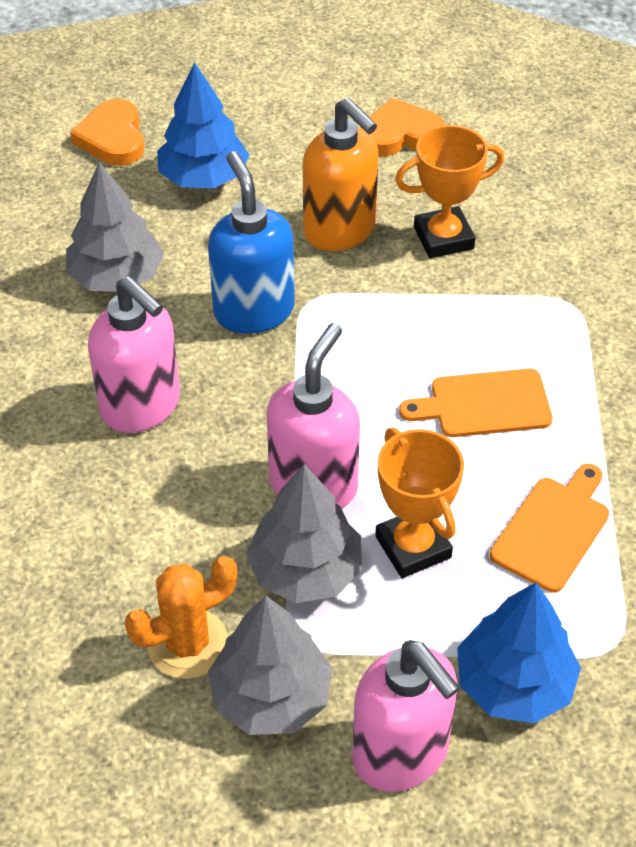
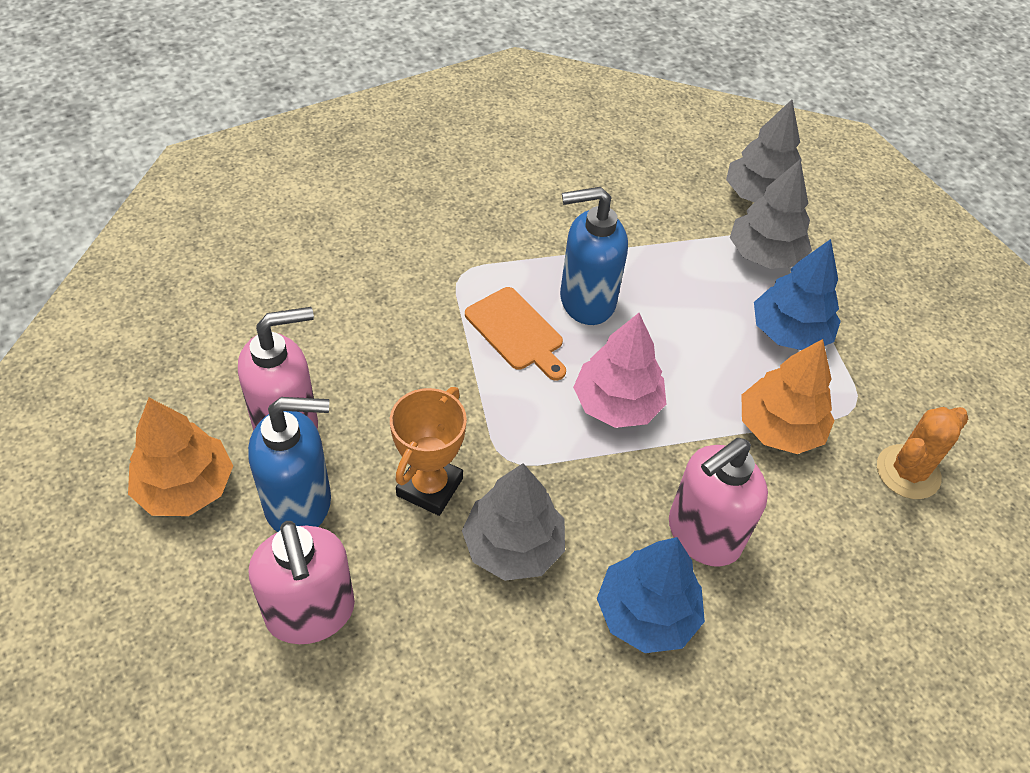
blue soap dispenser: 1 -> 2
orange cutting board: 2 -> 1
orange heart: 2 -> 0
orange soap dispenser: 1 -> 0
orange tree: 0 -> 2
orange trophy: 2 -> 1
pink tree: 0 -> 1

